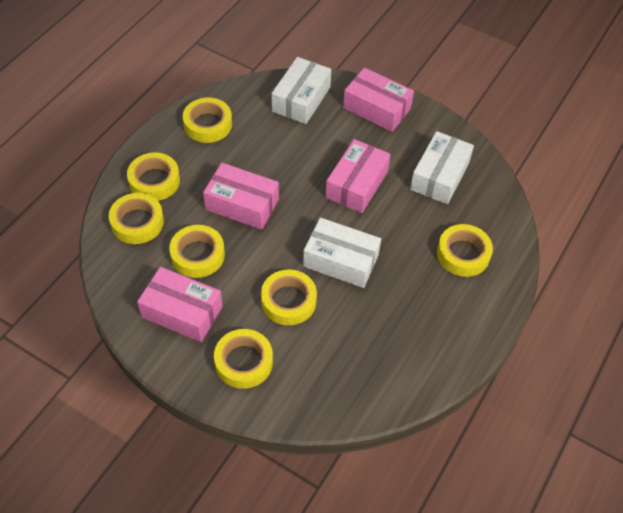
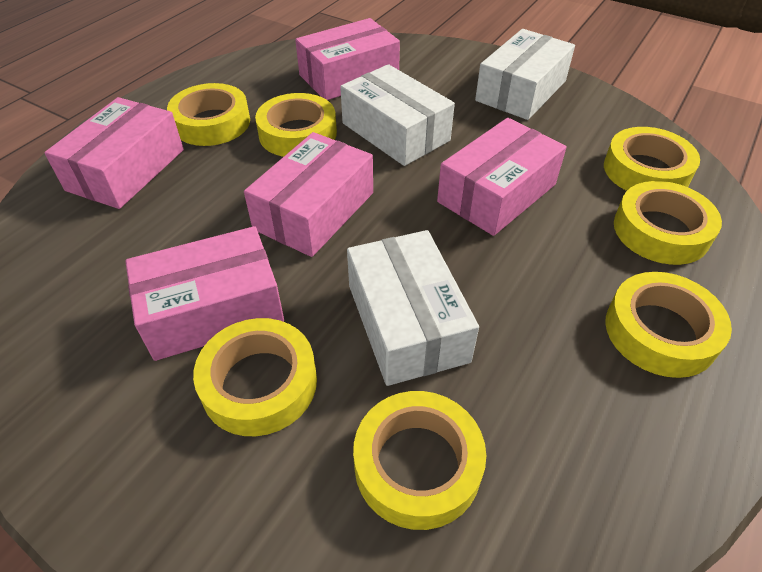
pink box: 4 -> 5

